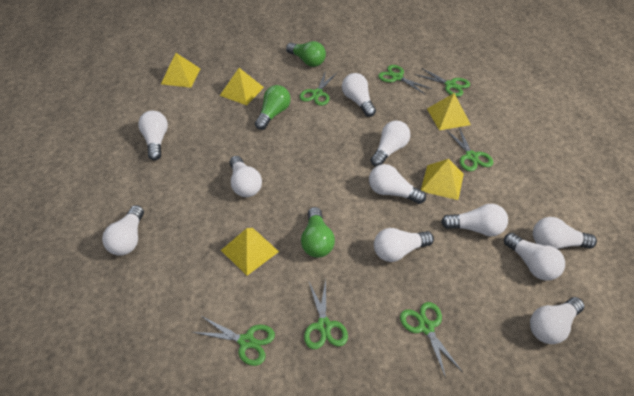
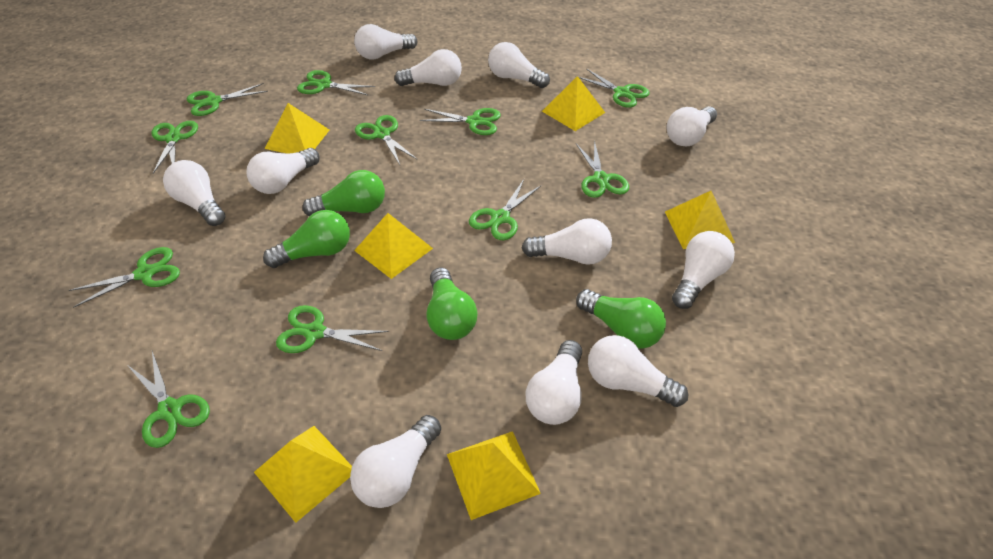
green light bulb: 3 -> 4
green scissors: 7 -> 11
yellow pyramid: 5 -> 6

